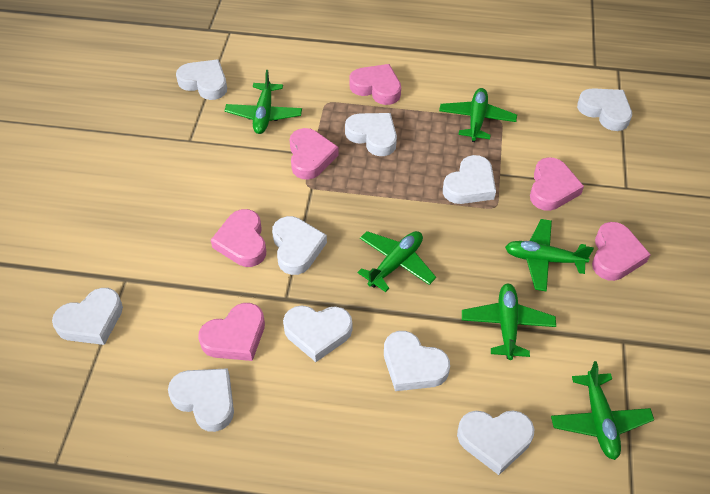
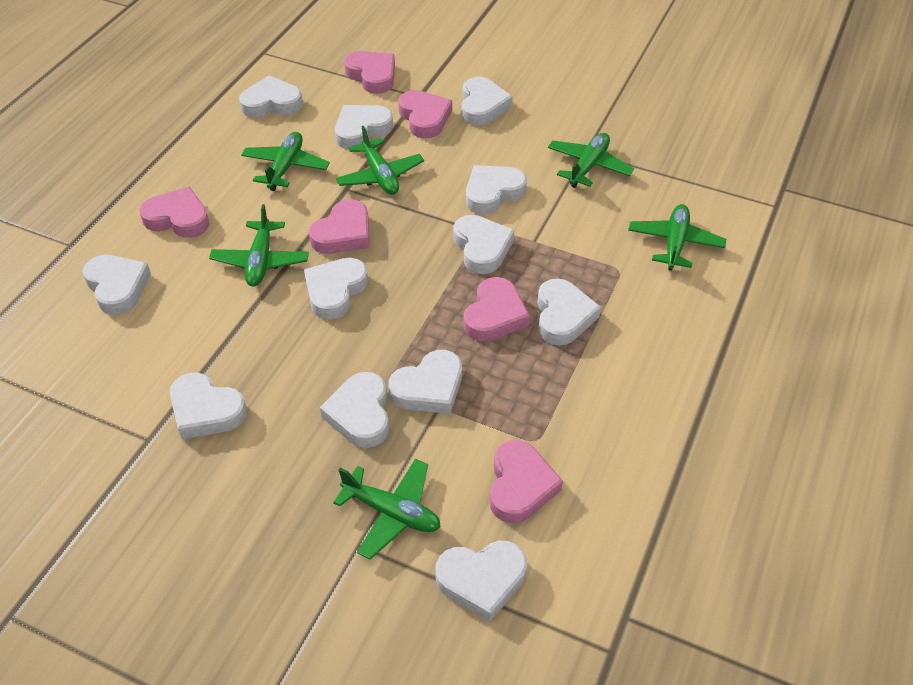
white heart: 10 -> 12

